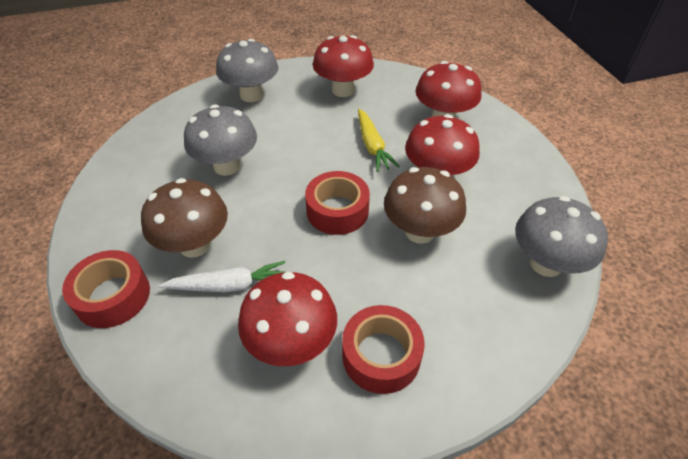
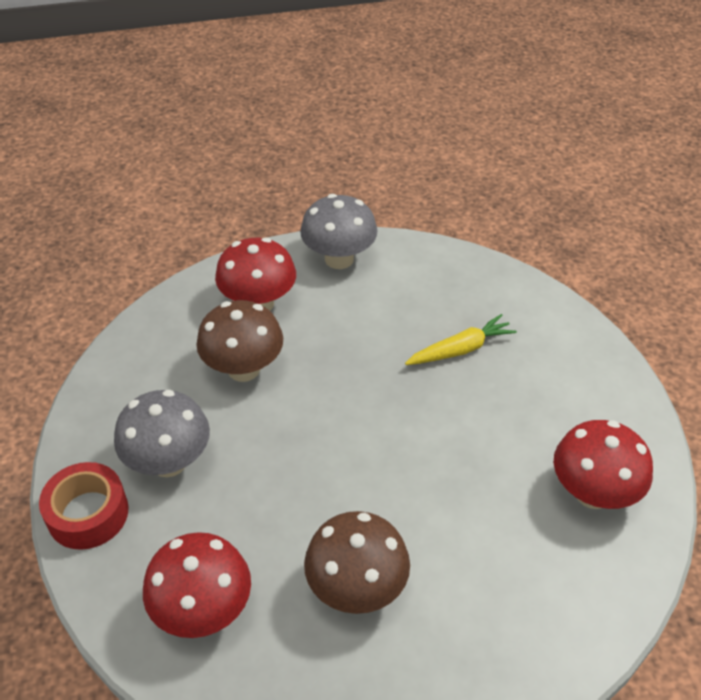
grey mushroom: 3 -> 2
red mushroom: 4 -> 3
red tape: 3 -> 1
white carrot: 1 -> 0

